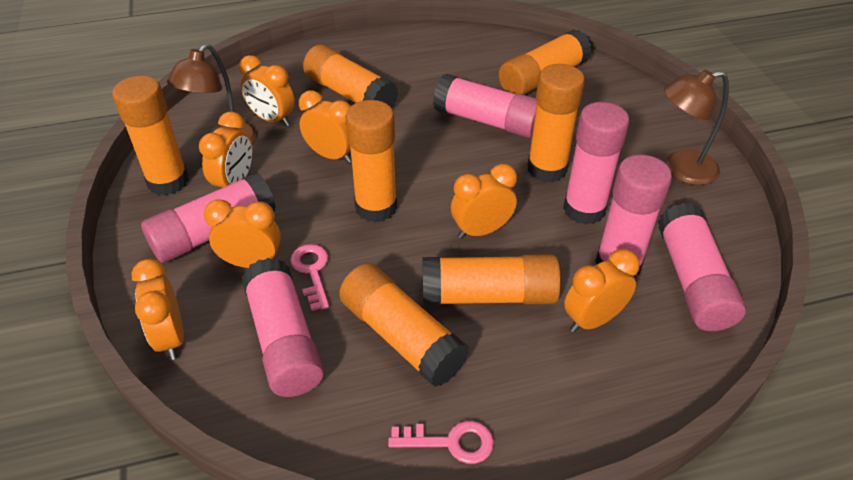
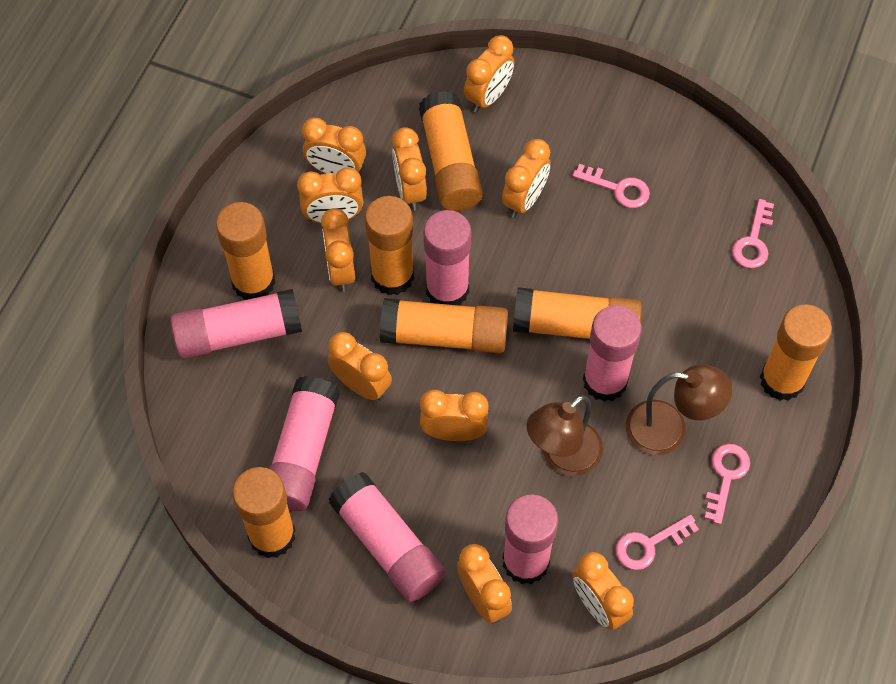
orange clock: 7 -> 10
pink key: 2 -> 4

